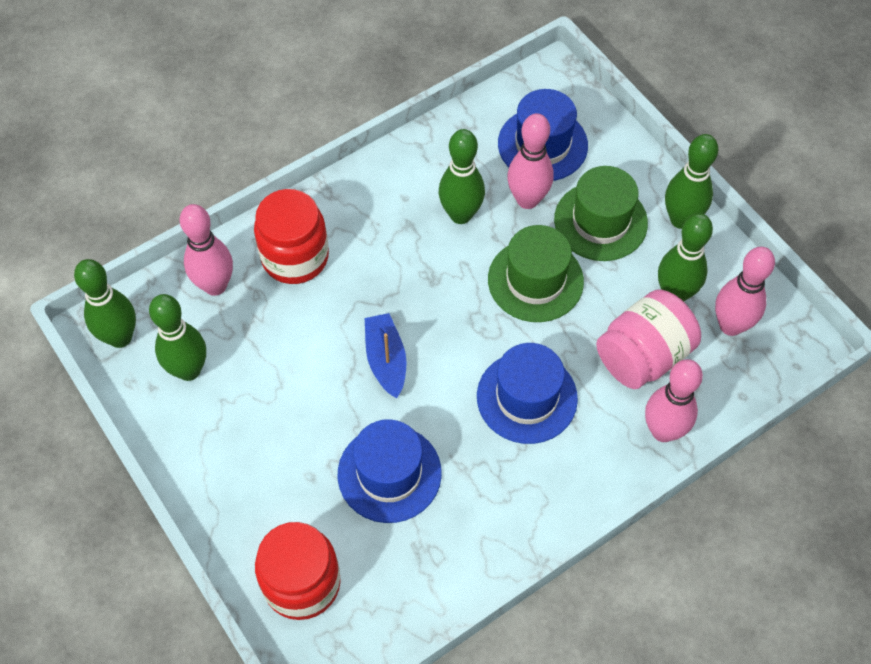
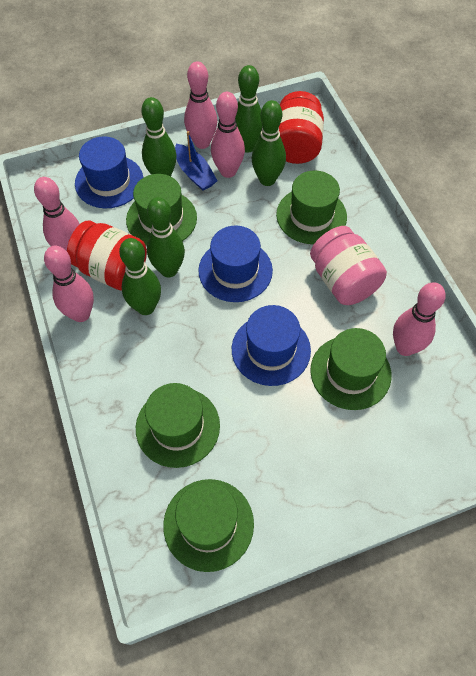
green hat: 2 -> 5
pink bowling pin: 4 -> 5

